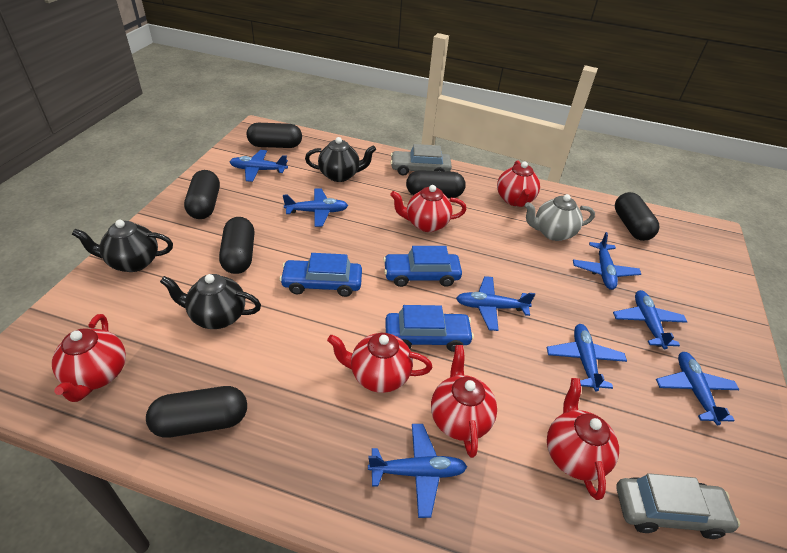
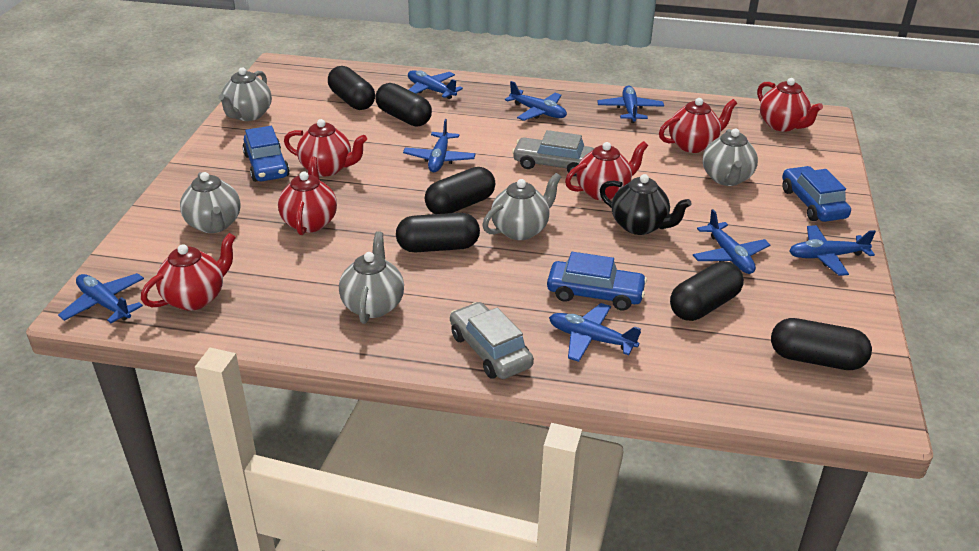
black teapot: 3 -> 1
grey teapot: 1 -> 5

